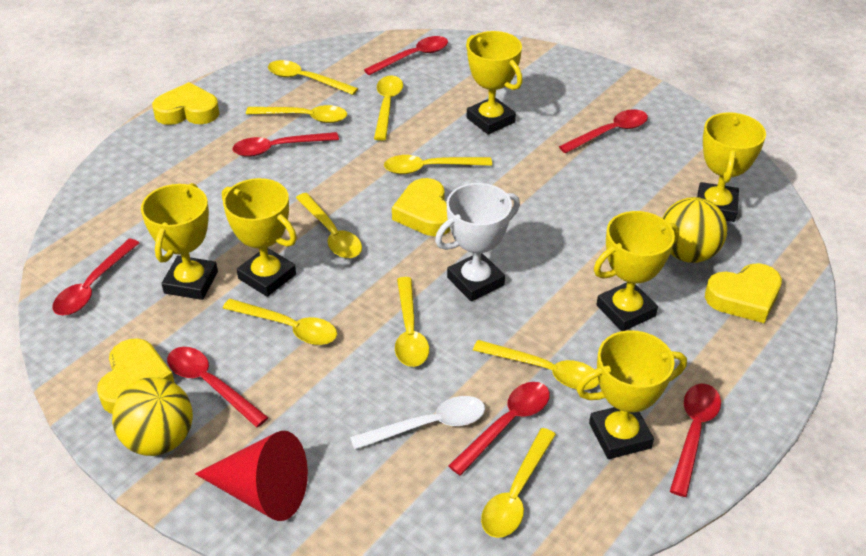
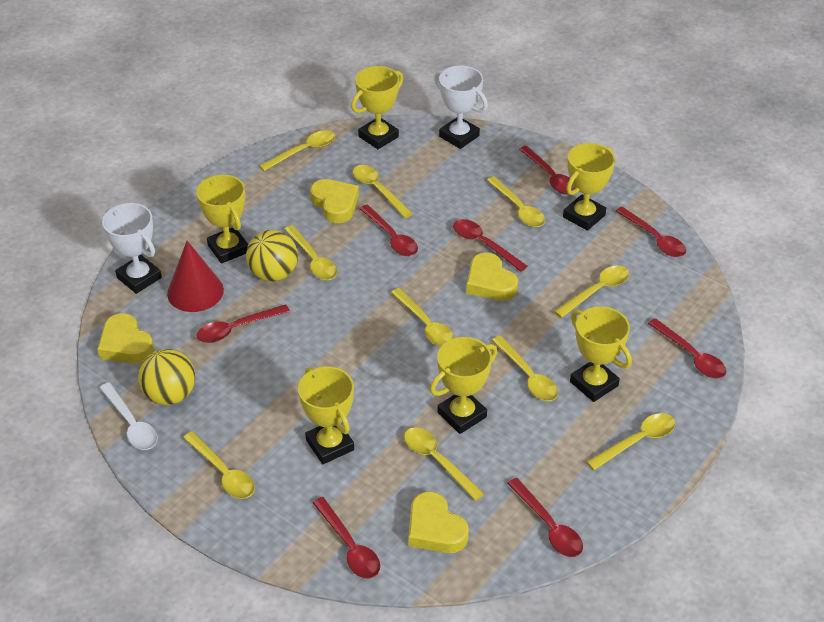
red spoon: 7 -> 8
white trophy: 1 -> 2
yellow spoon: 9 -> 10

